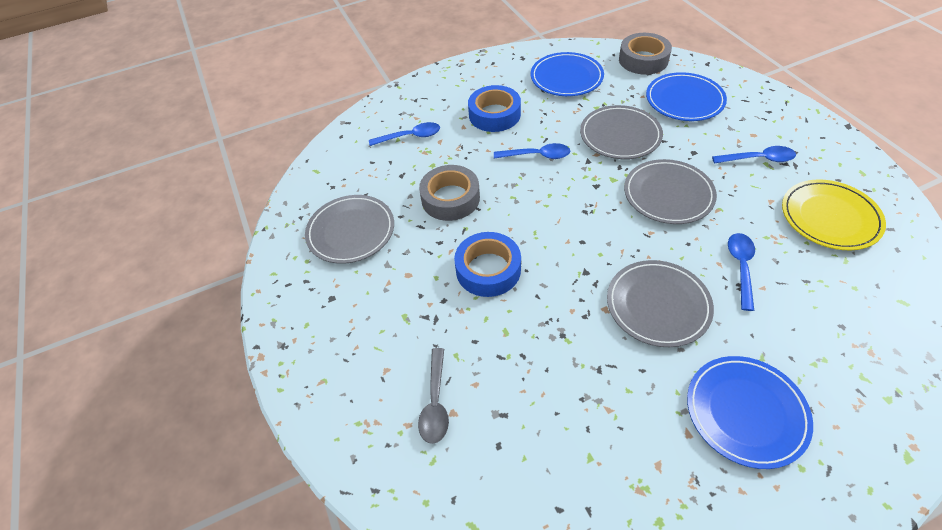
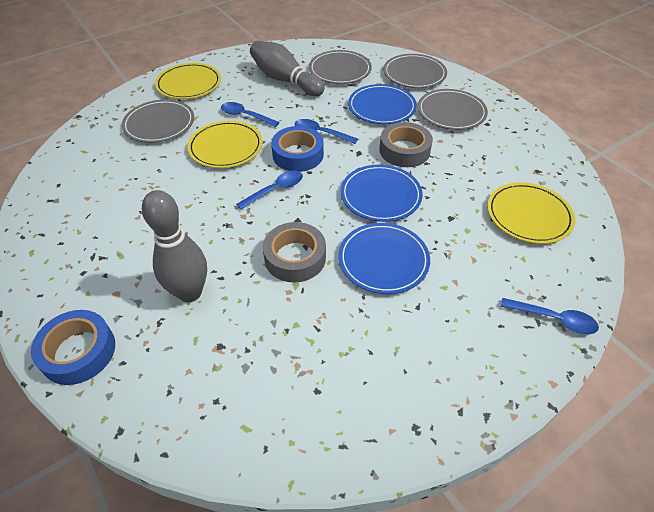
grey bowling pin: 0 -> 2
grey spoon: 1 -> 0
yellow plate: 1 -> 3

